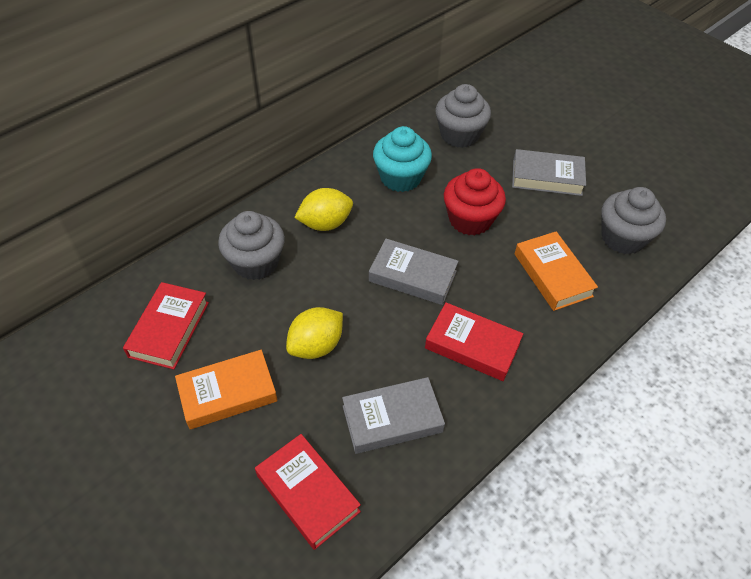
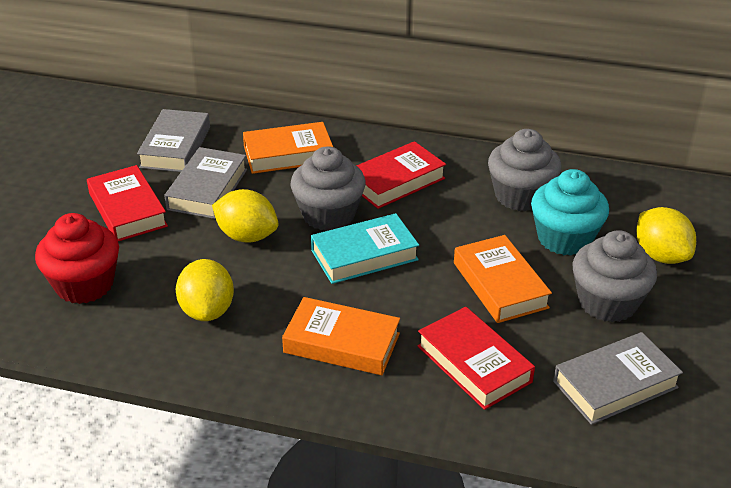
orange book: 2 -> 3
turquoise book: 0 -> 1
yellow lemon: 2 -> 3

